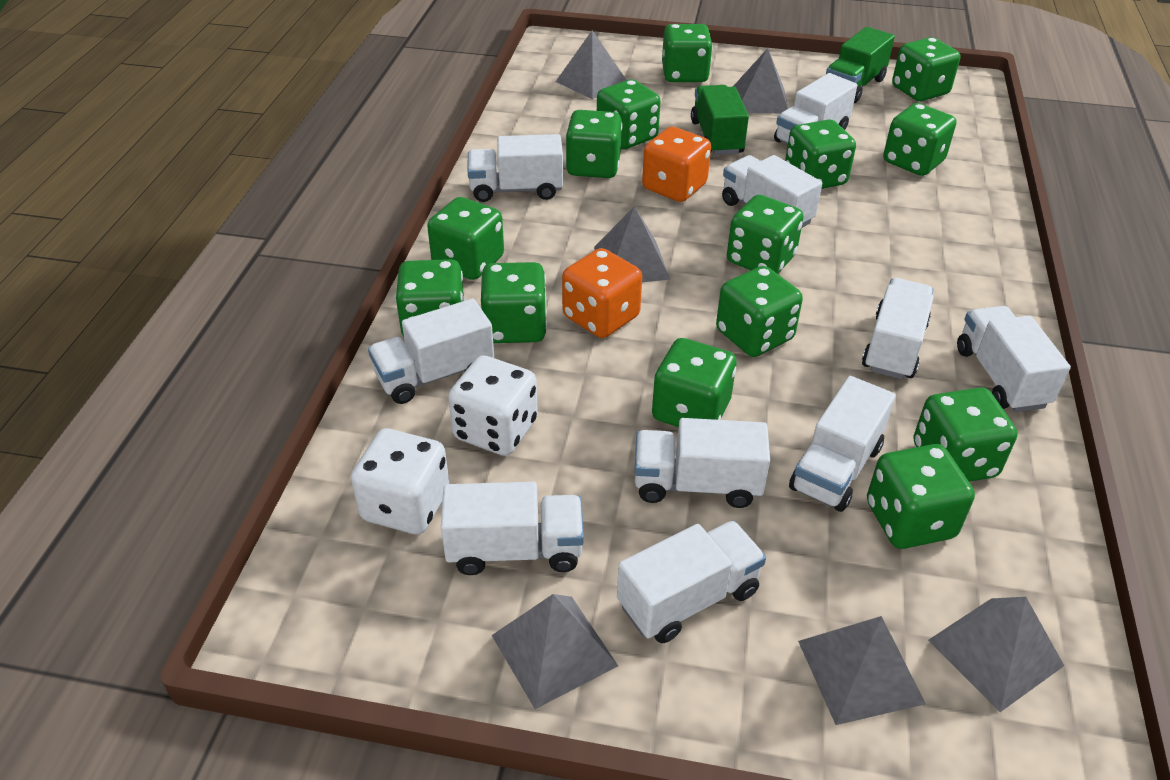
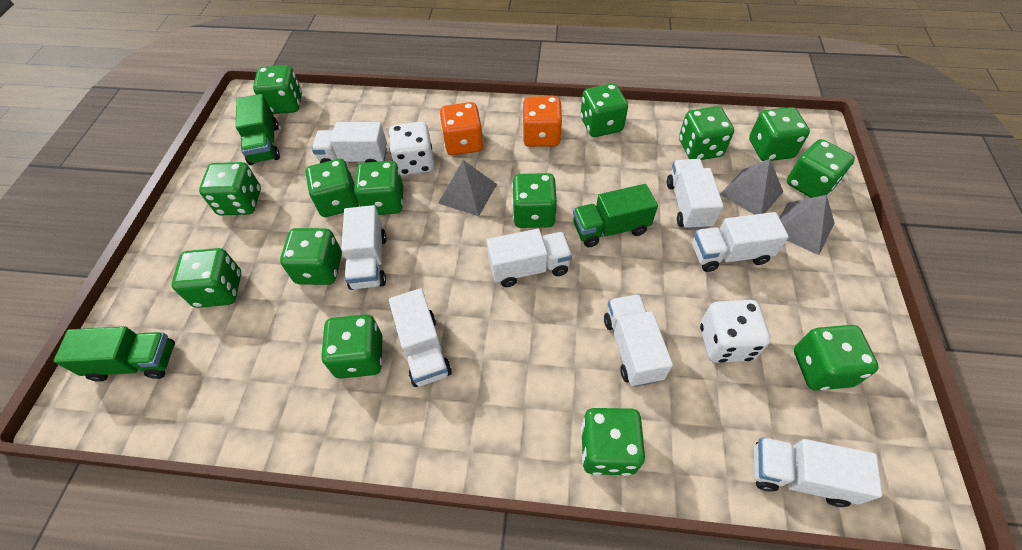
green truck: 2 -> 3
grey pyramid: 6 -> 3
white truck: 10 -> 8

